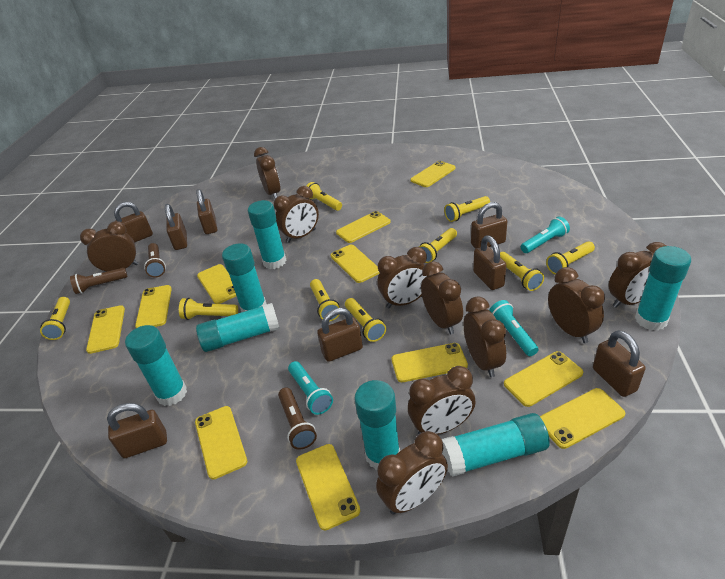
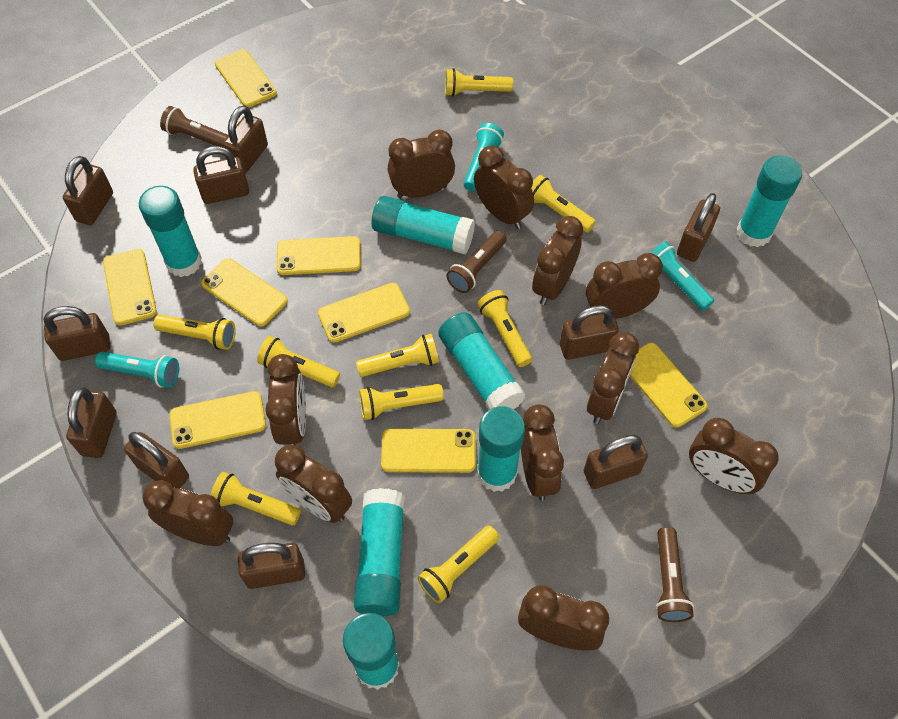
brown clock: 10 -> 11
brown padlock: 8 -> 10
yellow phone: 11 -> 8

